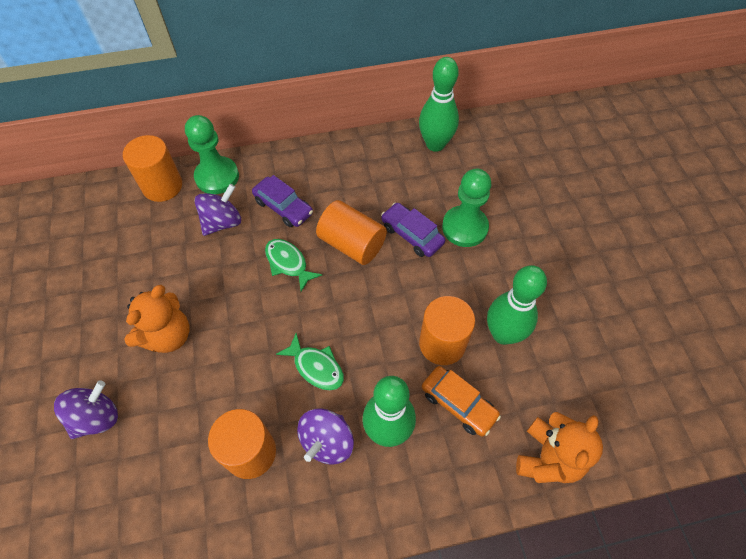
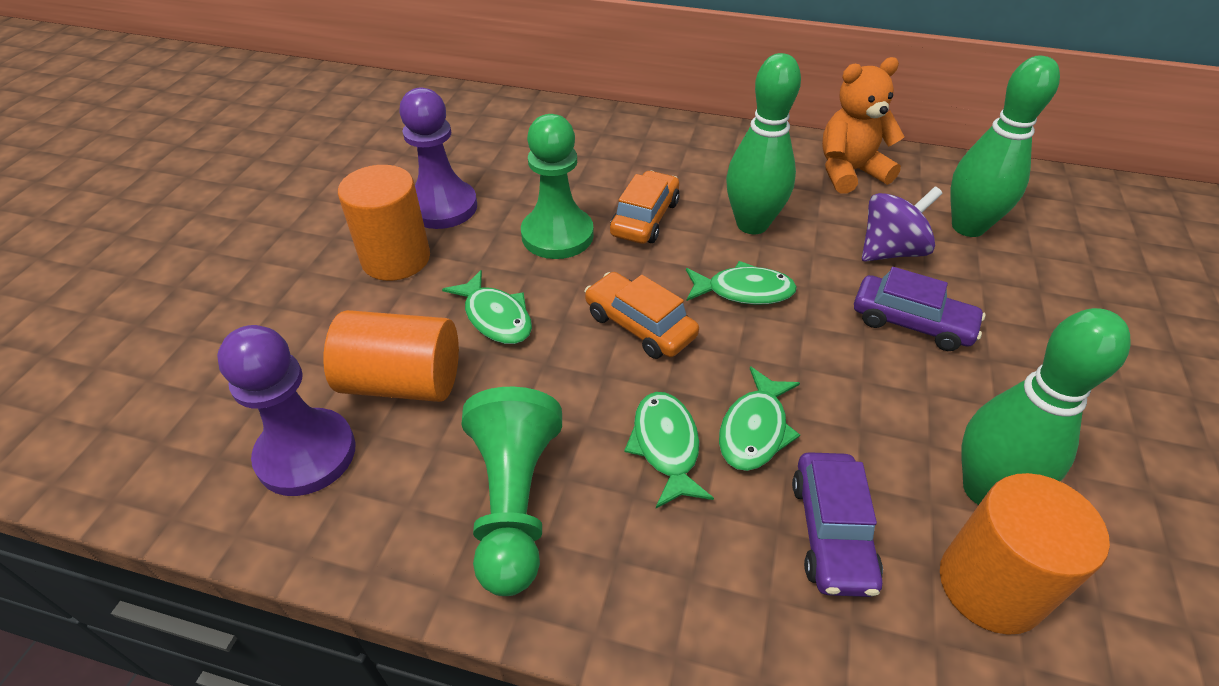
green fish: 2 -> 4
orange car: 1 -> 2
orange cylinder: 4 -> 3
orange teddy bear: 2 -> 1
purple pawn: 0 -> 2
purple spinning top: 3 -> 1

